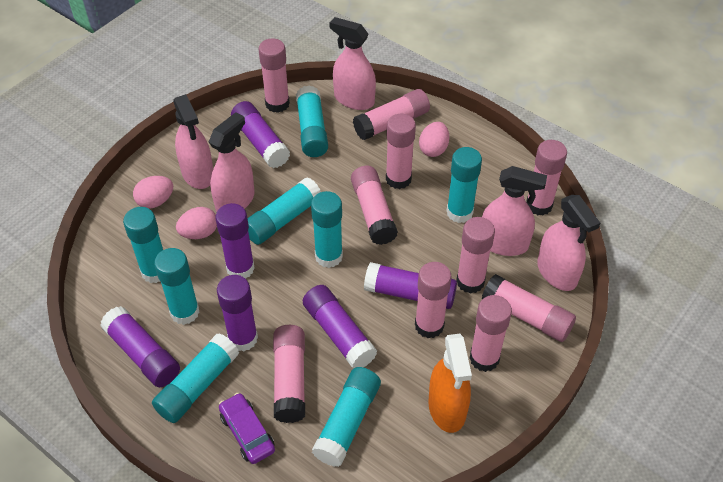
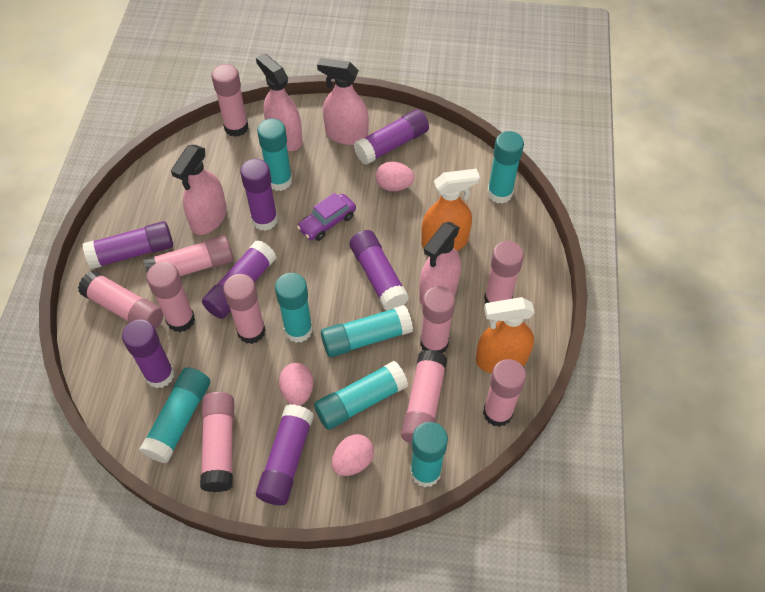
orange spray bottle: 1 -> 2
pink spray bottle: 5 -> 4
purple glue stick: 6 -> 7
turquoise glue stick: 8 -> 7

